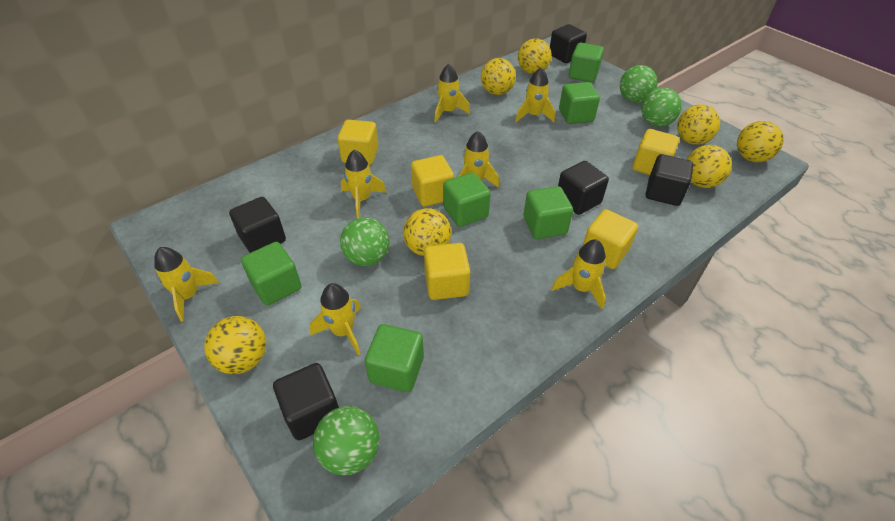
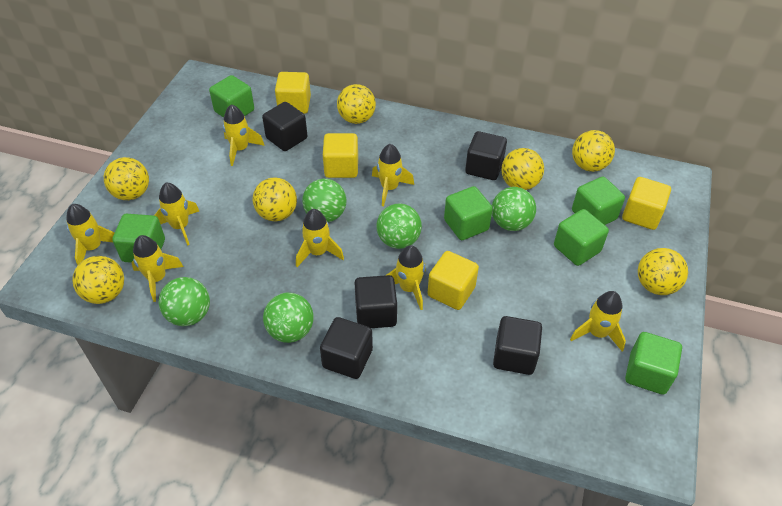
green ball: 4 -> 5
yellow cube: 5 -> 4
yellow rocket: 7 -> 8

